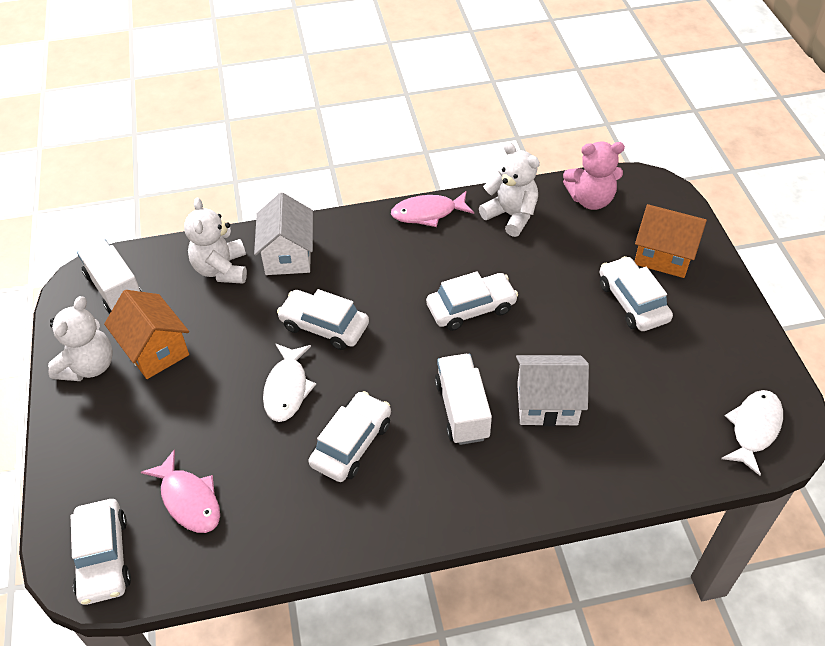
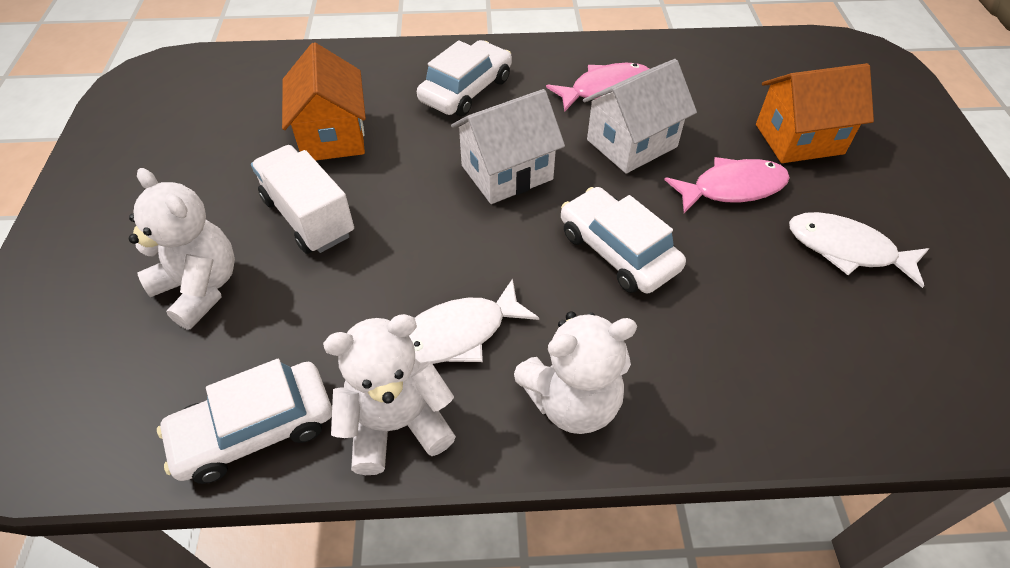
pink teddy bear: 1 -> 0
white car: 5 -> 3
white truck: 2 -> 1

